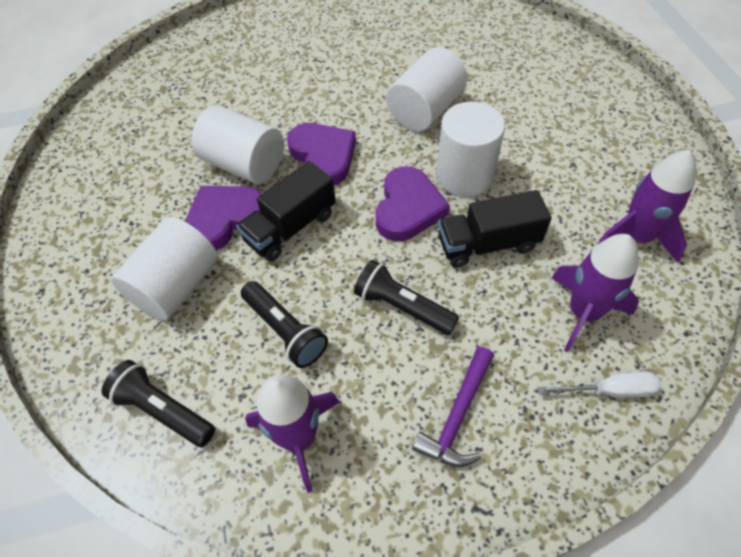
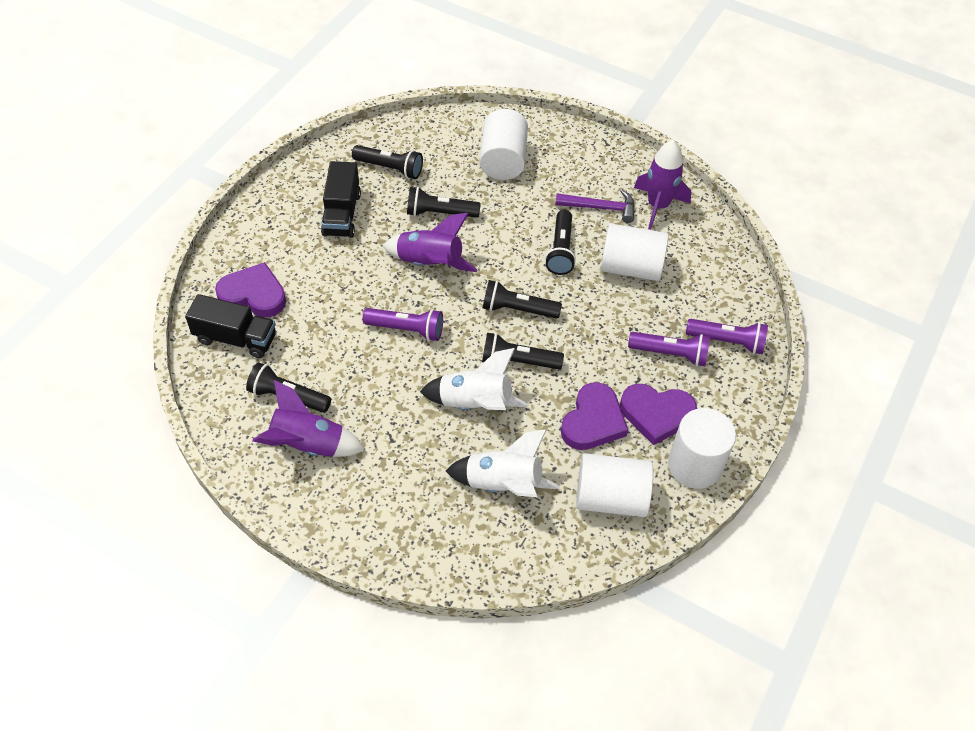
black flashlight: 3 -> 6
purple flashlight: 0 -> 3
white rocket: 0 -> 2
white screwdriver: 1 -> 0

